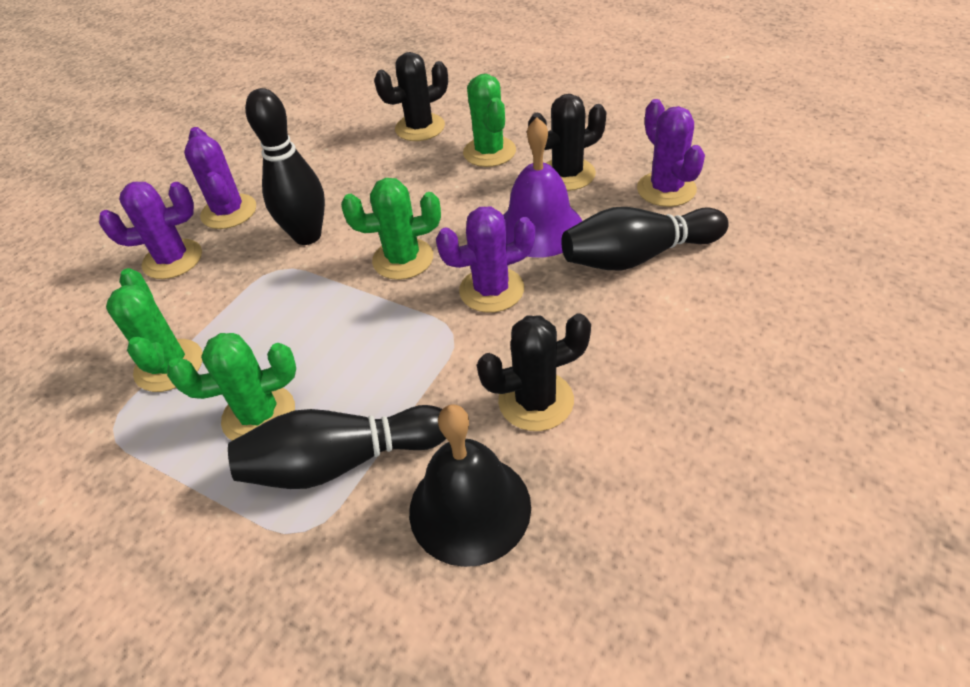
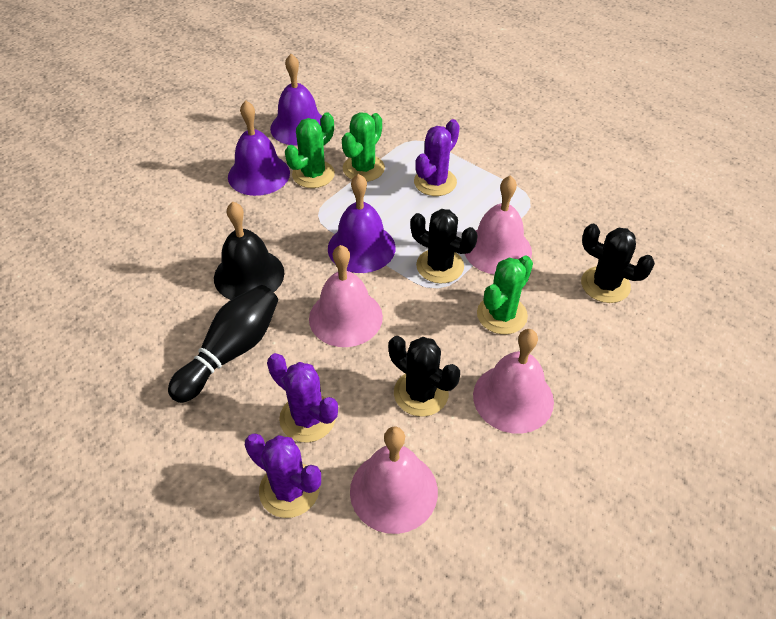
black bowling pin: 3 -> 1
green cactus: 4 -> 3
pink bell: 0 -> 4
purple bell: 1 -> 3
purple cactus: 4 -> 3

